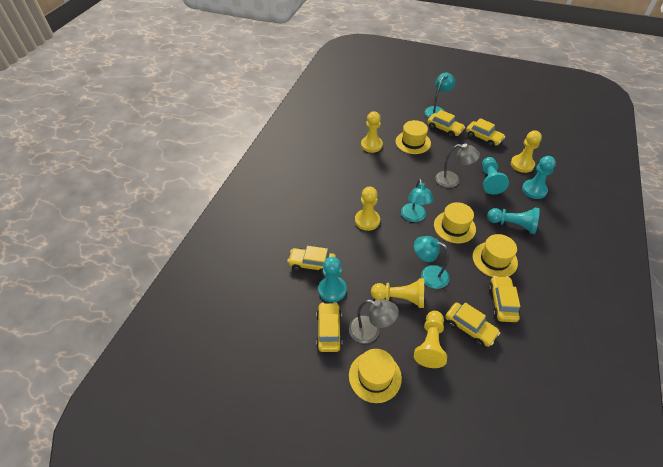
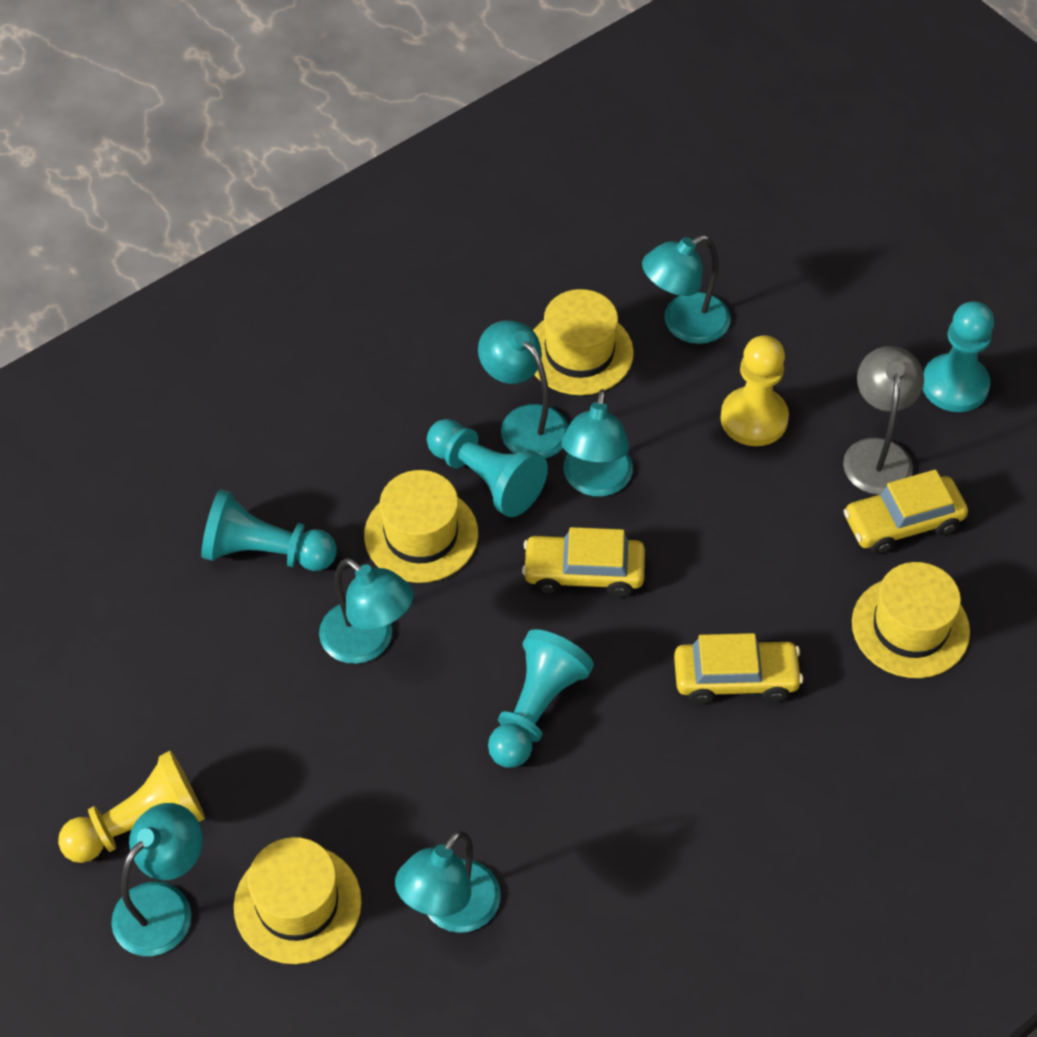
grey lamp: 2 -> 1
turquoise lamp: 3 -> 6
yellow car: 6 -> 3
yellow pawn: 5 -> 2

